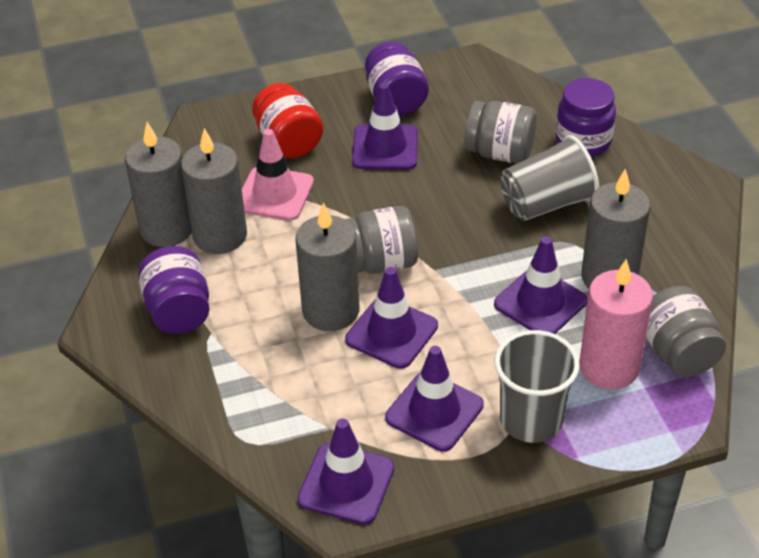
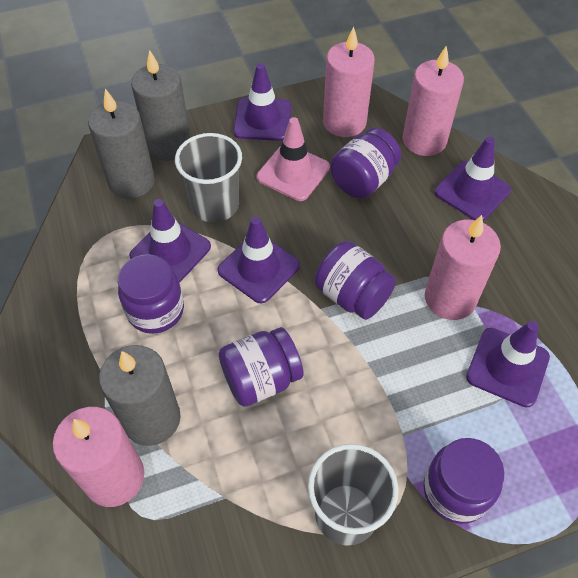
grey candle: 4 -> 3
grey jar: 3 -> 0
pink candle: 1 -> 4
purple jar: 3 -> 5
red jar: 1 -> 0

